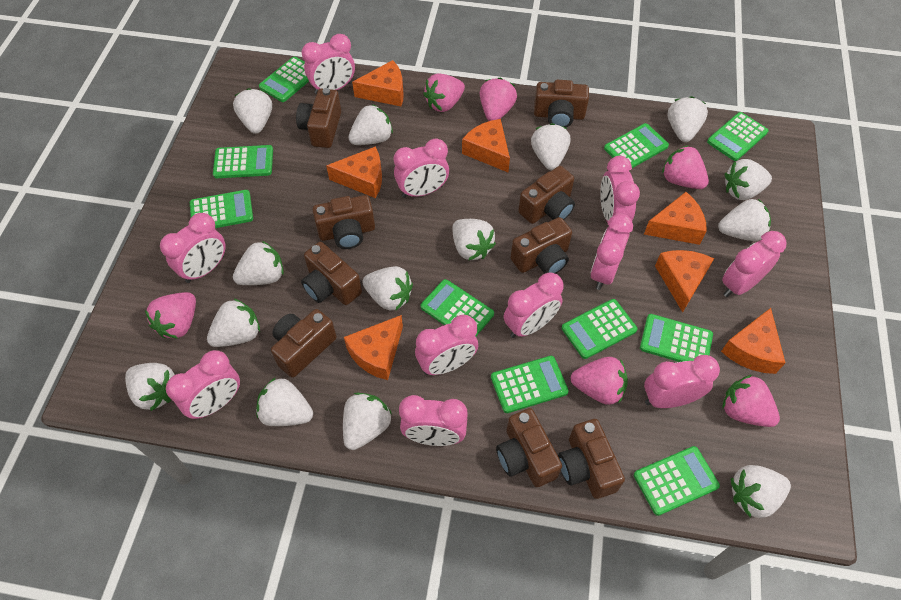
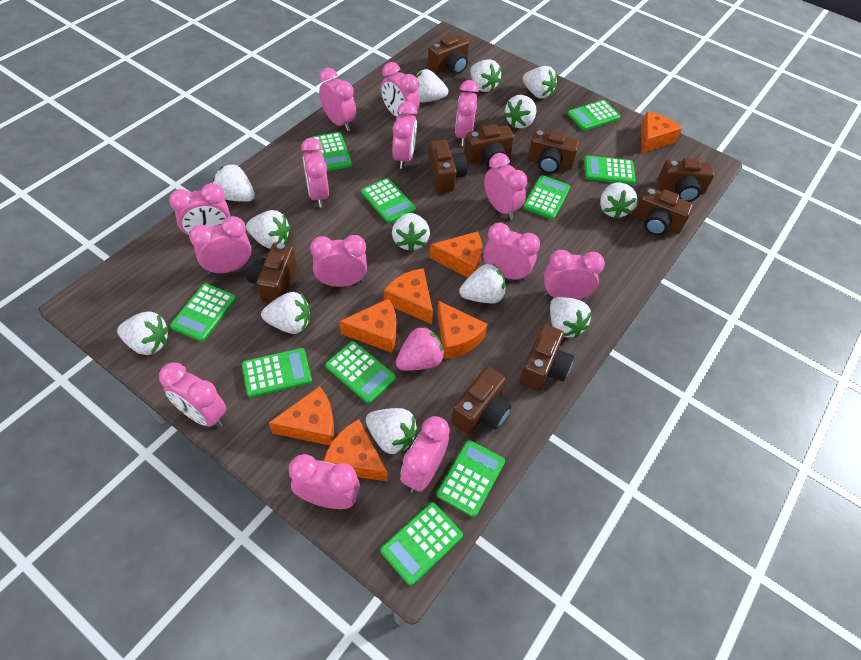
pink clock: 11 -> 14
pink strawberry: 6 -> 1
white strawberry: 14 -> 13

